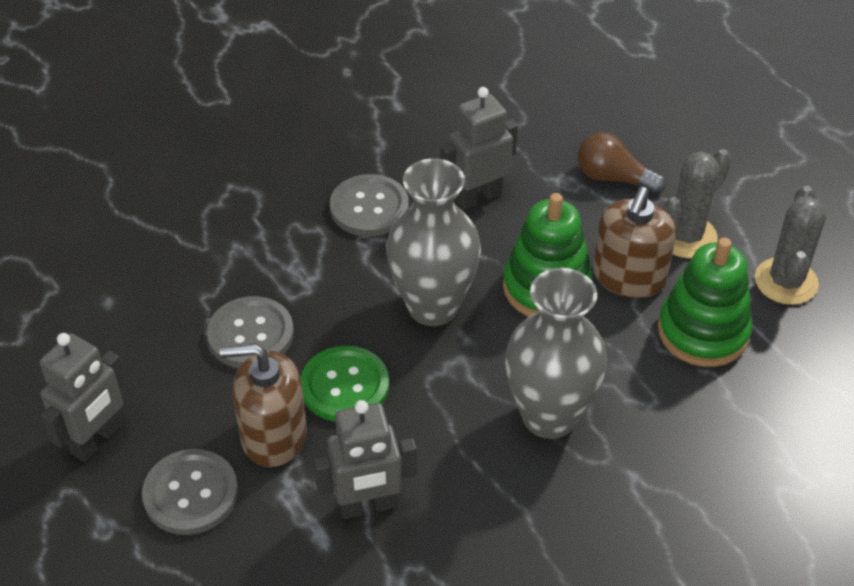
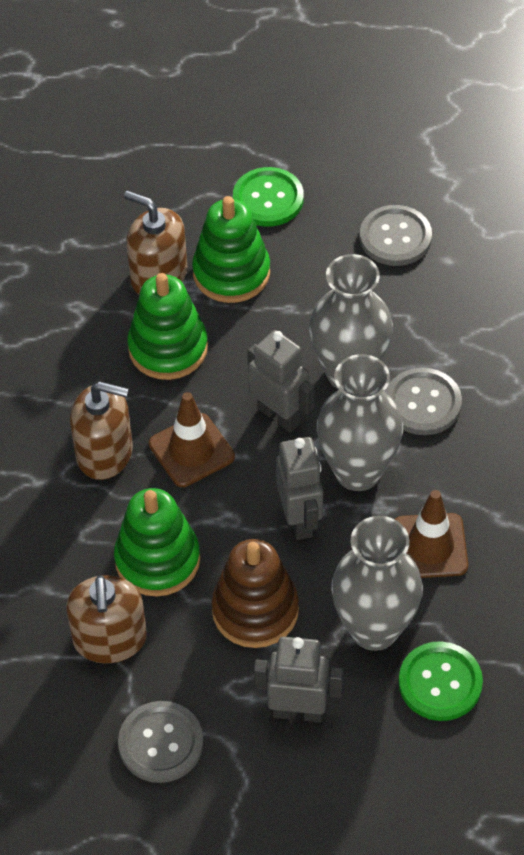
brown light bulb: 1 -> 0
brown soap dispenser: 2 -> 3
brown stacking toy: 0 -> 1
brown traffic cone: 0 -> 2
green button: 1 -> 2
green stacking toy: 2 -> 3
grey cactus: 2 -> 0
grey vase: 2 -> 3

